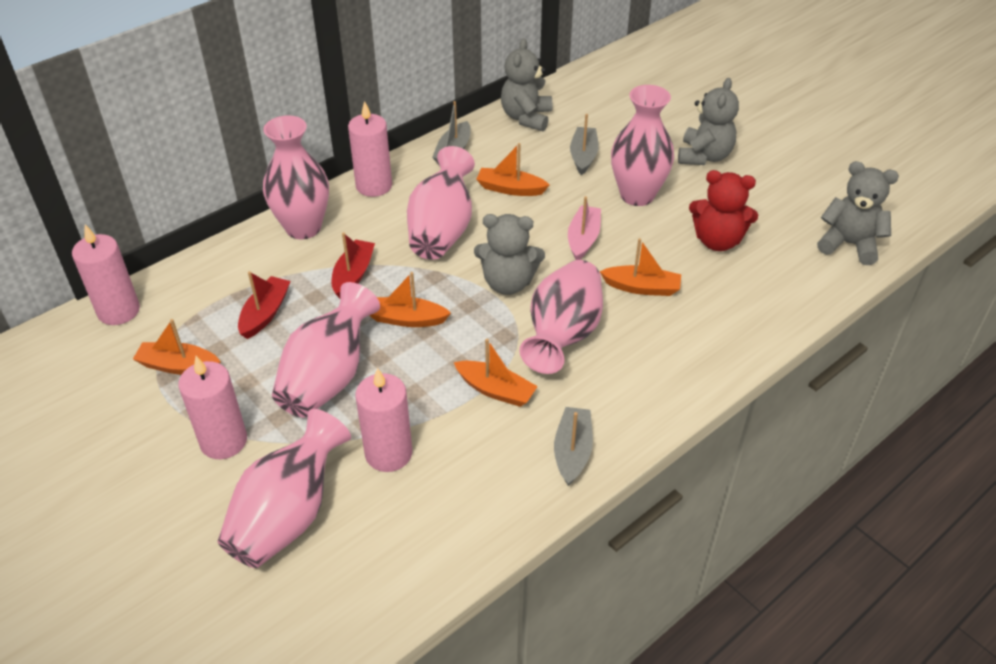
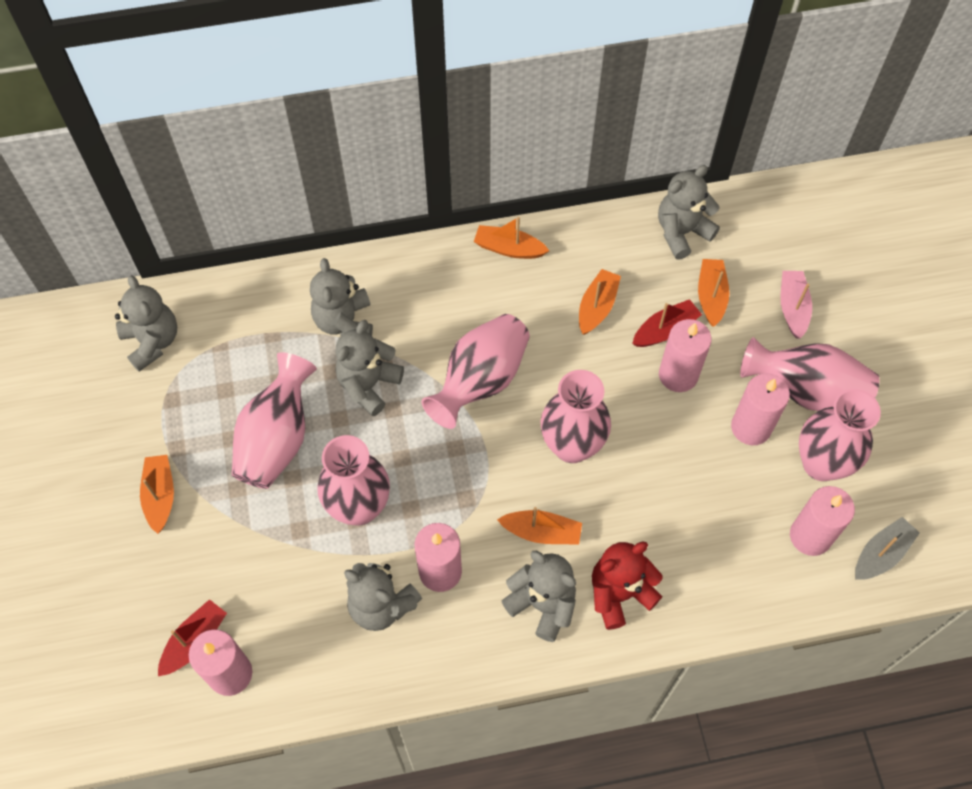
grey boat: 3 -> 1
grey teddy bear: 4 -> 6
pink candle: 4 -> 5

